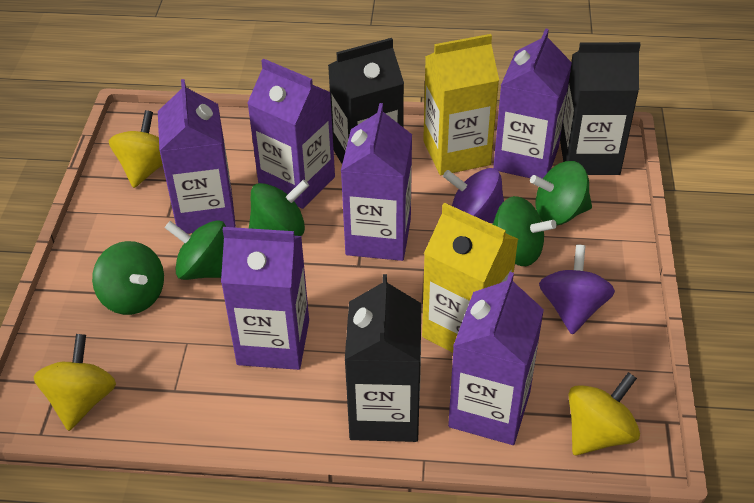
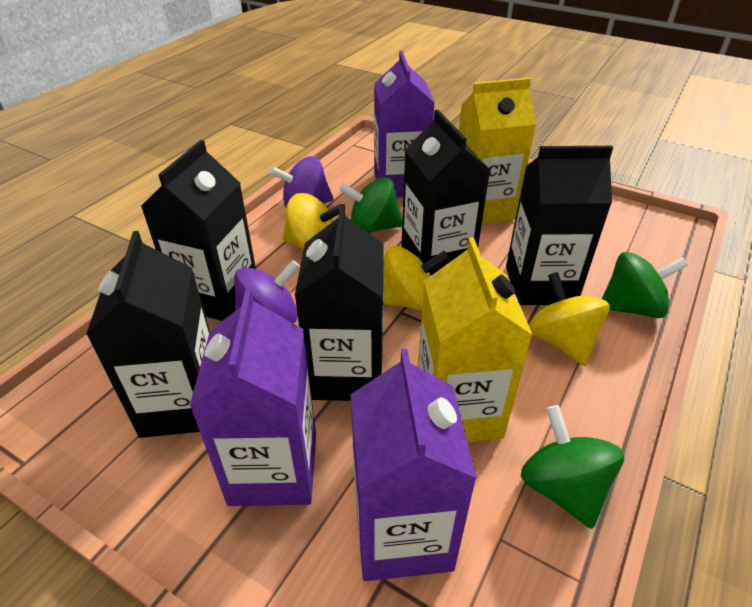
black carton: 3 -> 5
green spinning top: 5 -> 3
purple carton: 6 -> 3

